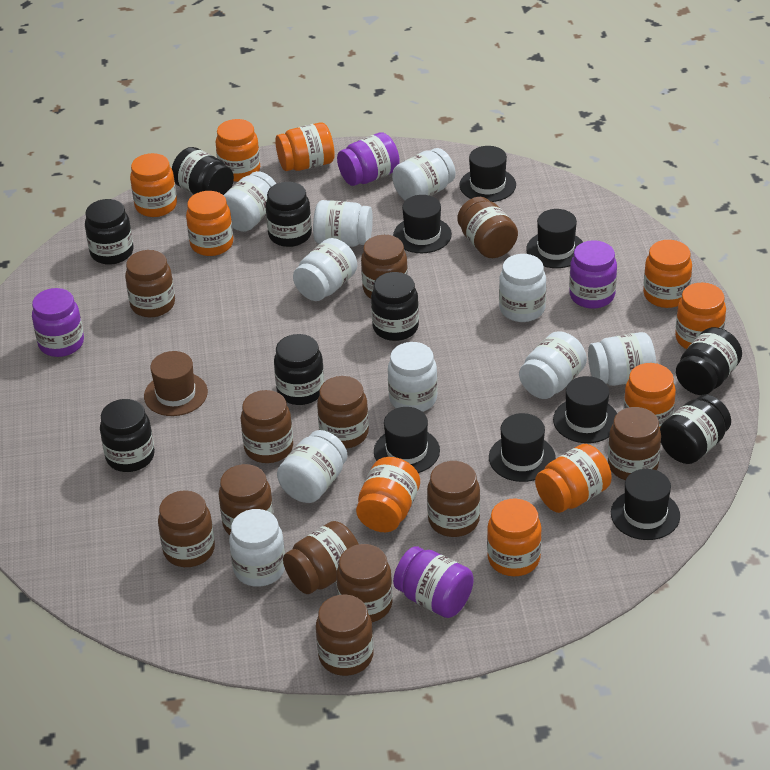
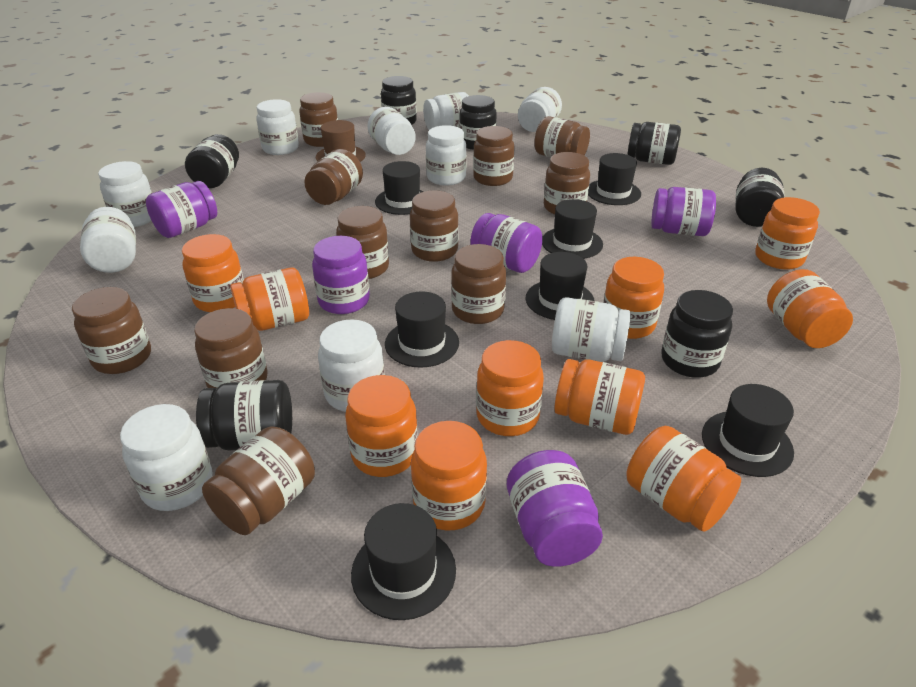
black jar: 8 -> 7
brown jar: 12 -> 11
purple jar: 4 -> 5

